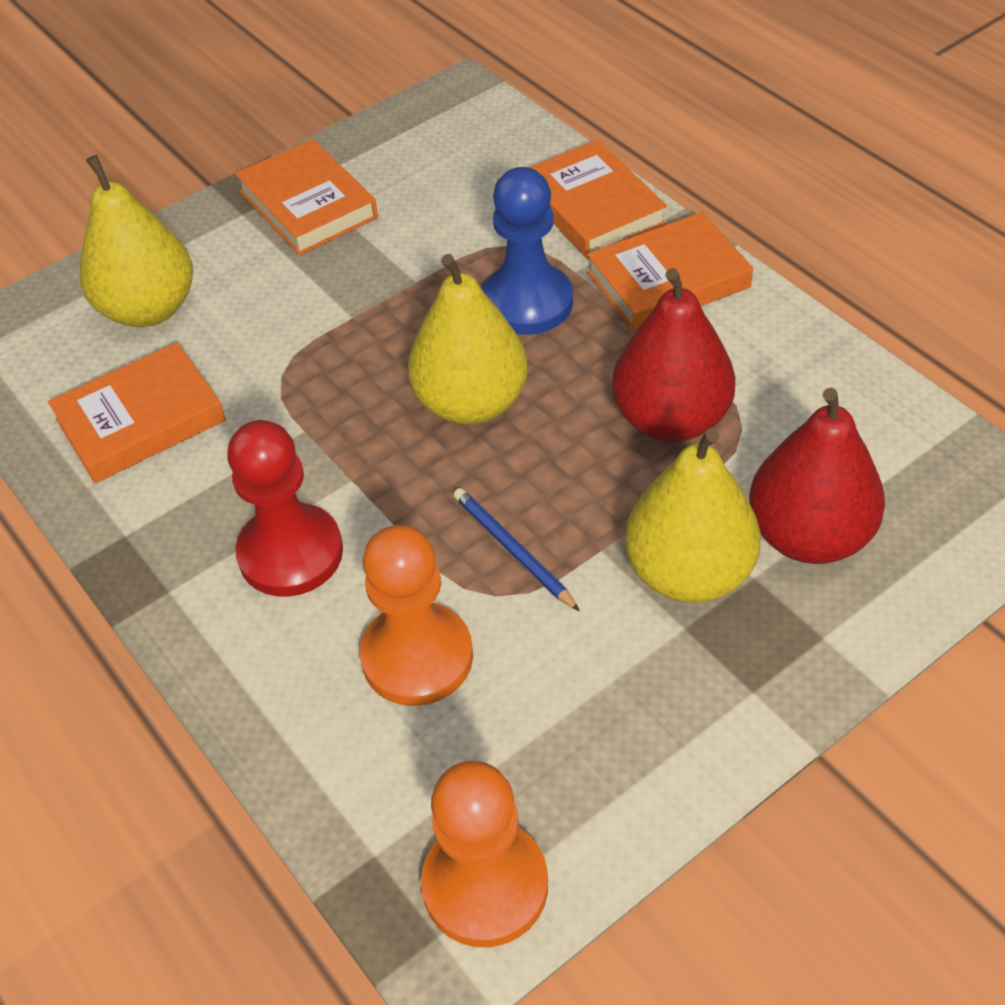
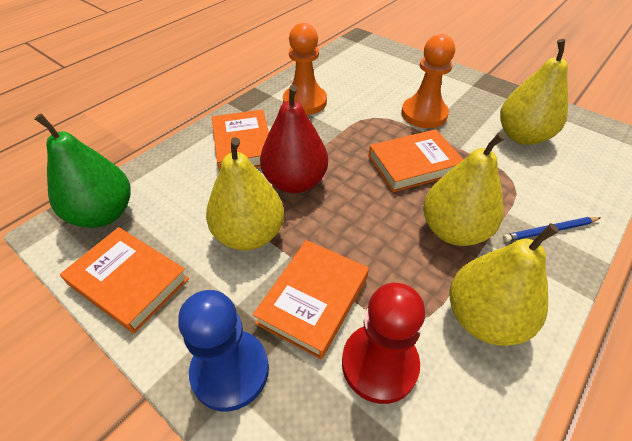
green pear: 0 -> 1
red pear: 2 -> 1
yellow pear: 3 -> 4

